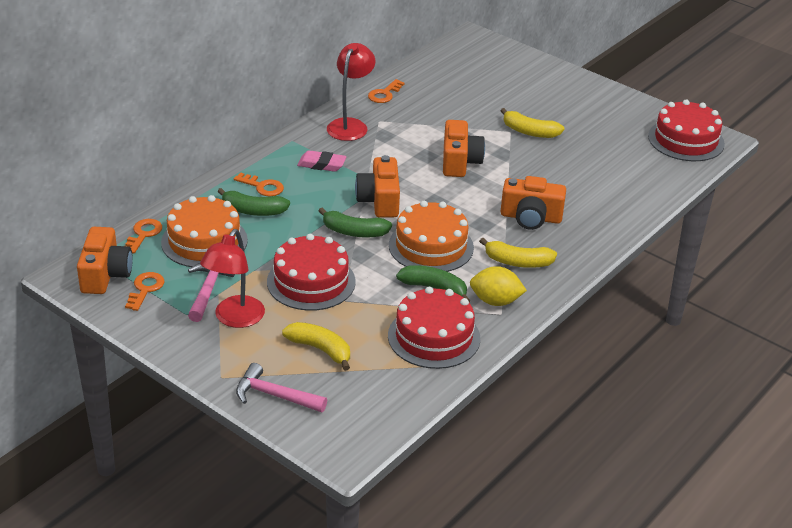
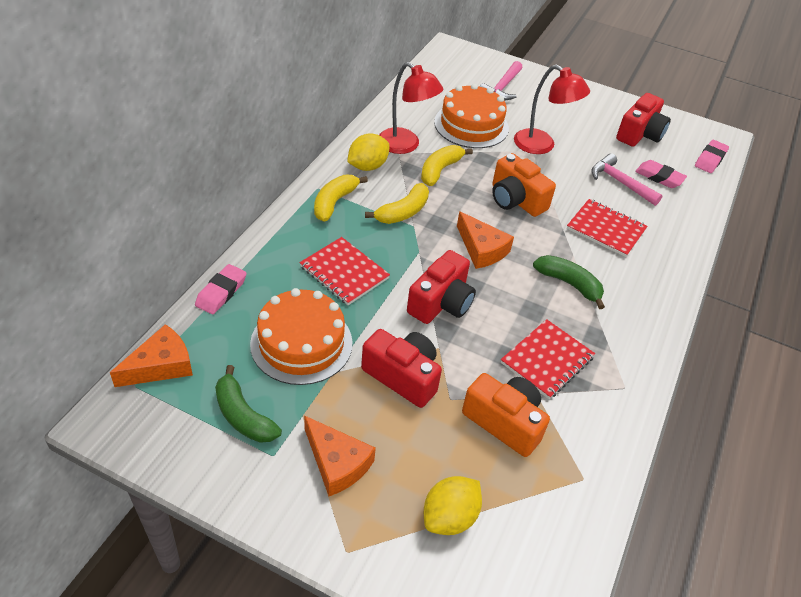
green banana: 3 -> 2
orange camera: 4 -> 2
orange cheese: 0 -> 3
orange key: 4 -> 0
pink eraser: 1 -> 3
red cake: 3 -> 0
red camera: 0 -> 3
red notebook: 0 -> 3
yellow lemon: 1 -> 2

